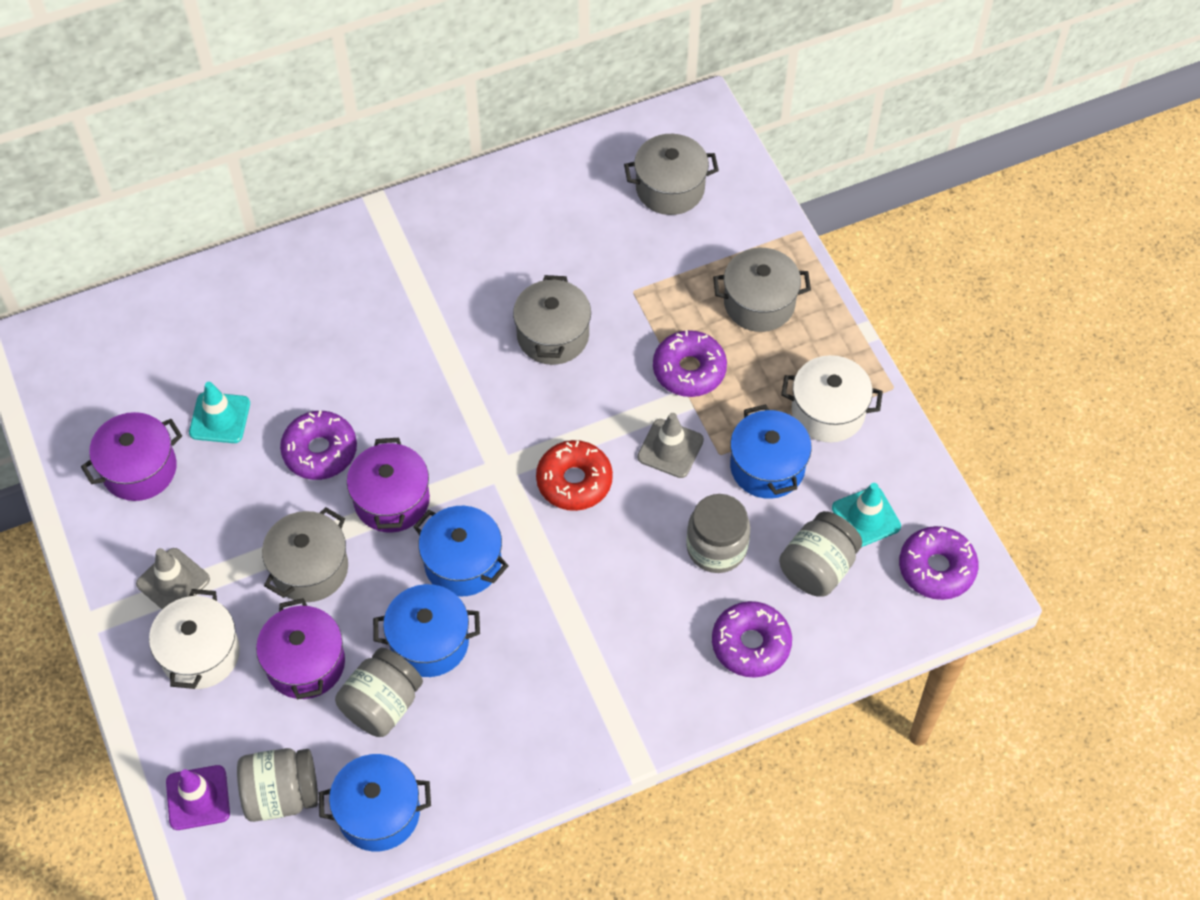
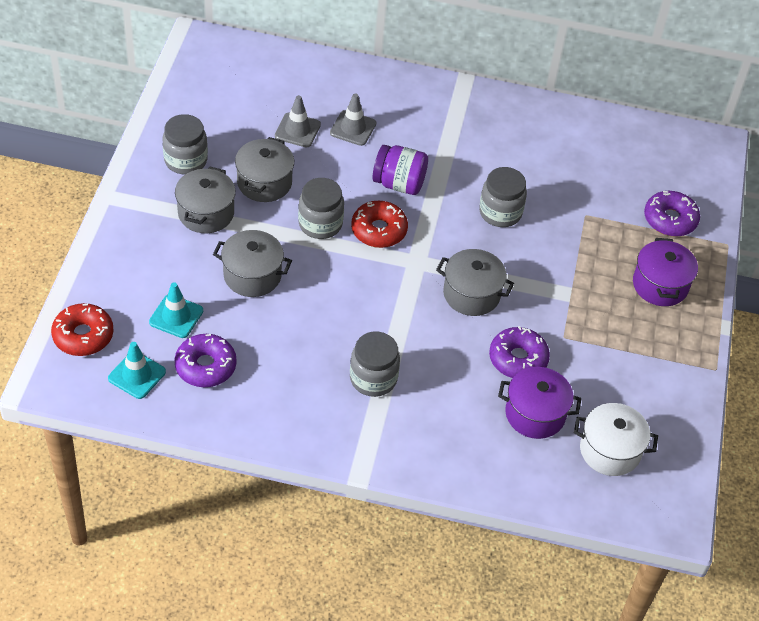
blue pot: 4 -> 0
purple donut: 4 -> 3
purple jar: 0 -> 1
purple pot: 3 -> 2
purple traffic cone: 1 -> 0
red donut: 1 -> 2
white pot: 2 -> 1

